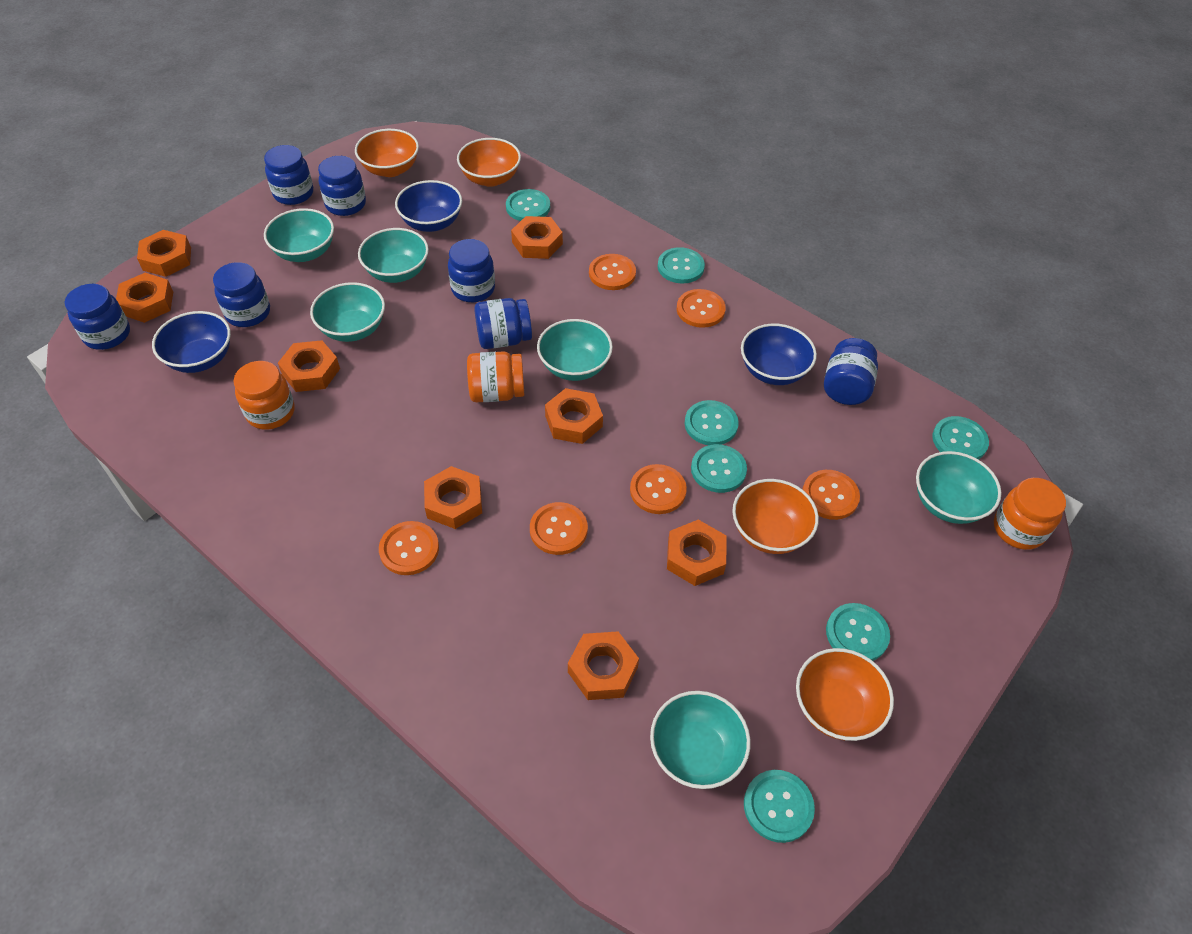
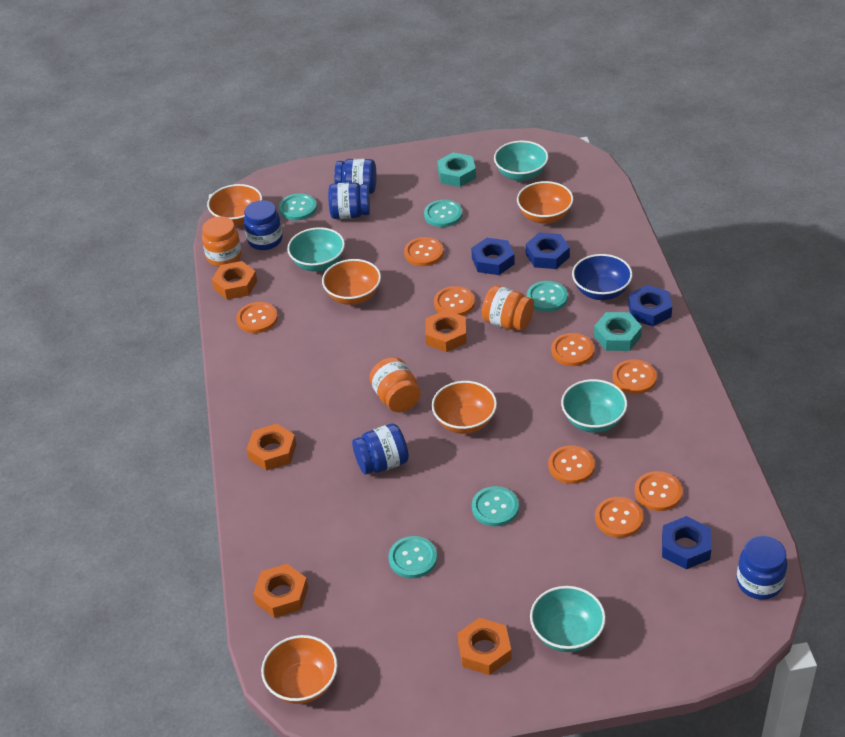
blue bowl: 3 -> 1
blue jar: 7 -> 5
blue nut: 0 -> 4
orange bowl: 4 -> 5
orange button: 6 -> 8
orange nut: 8 -> 5
turquoise bowl: 6 -> 4
turquoise button: 7 -> 5
turquoise nut: 0 -> 2

